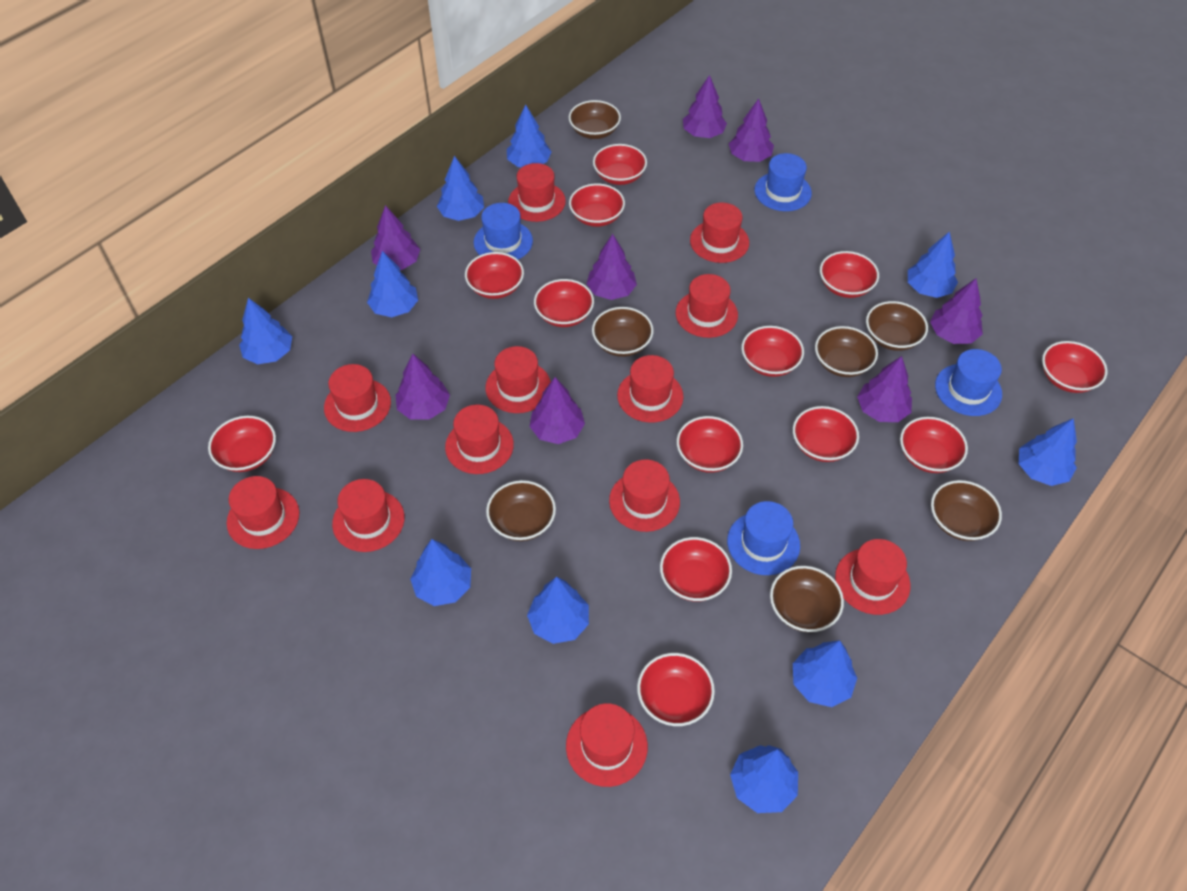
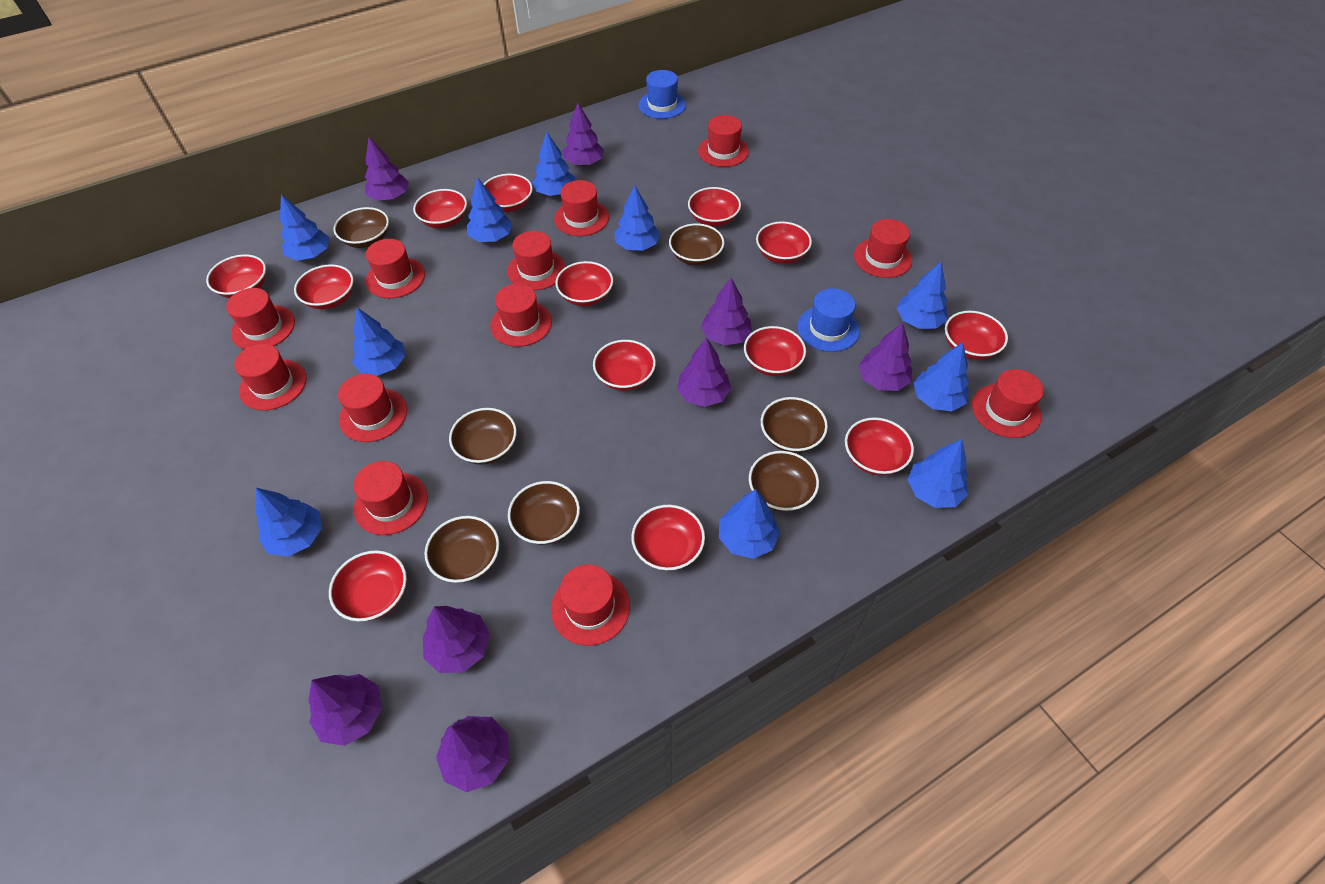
blue hat: 4 -> 2

